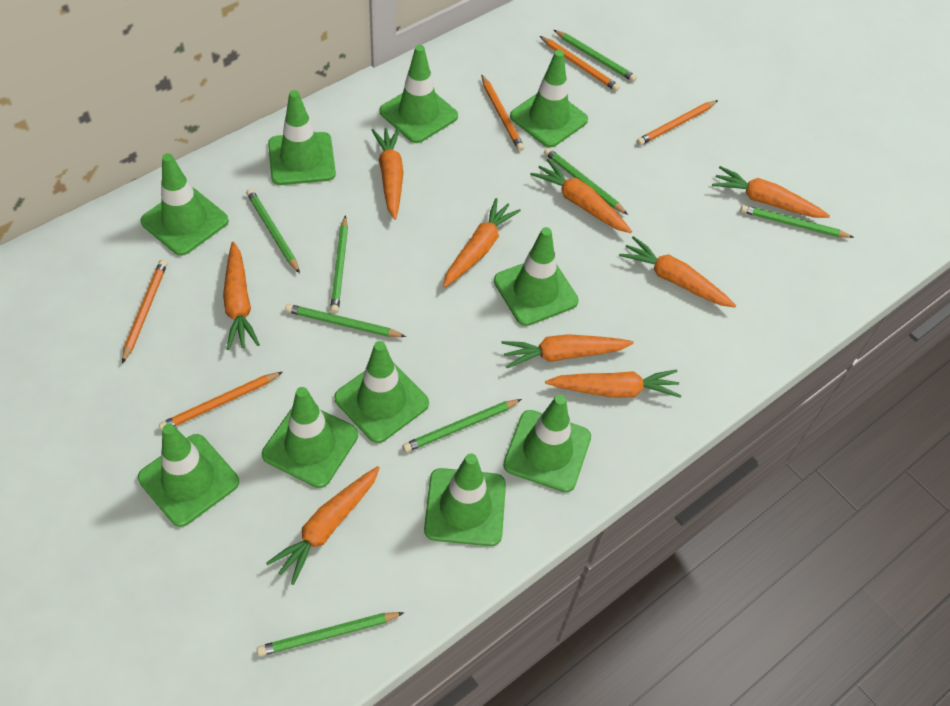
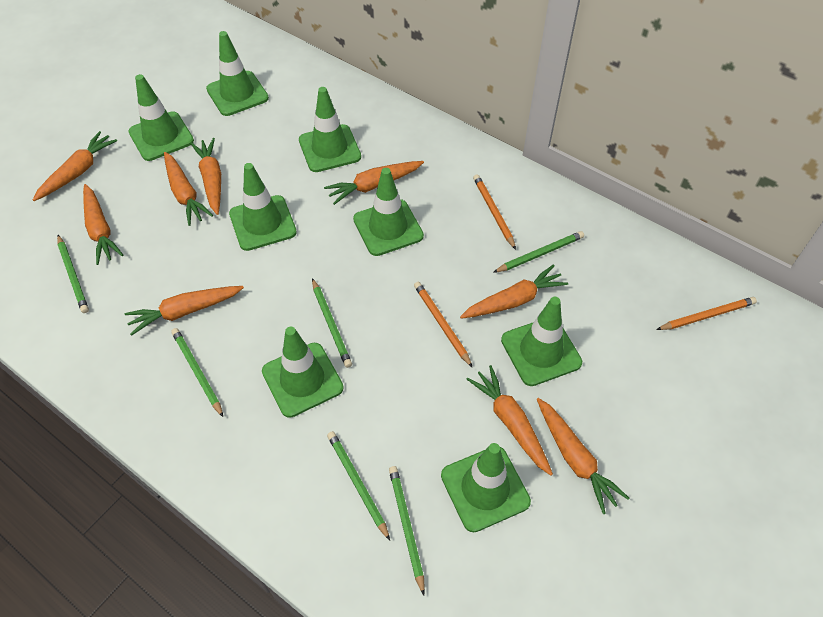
green pencil: 8 -> 6
green traffic cone: 10 -> 8
orange pencil: 5 -> 3

